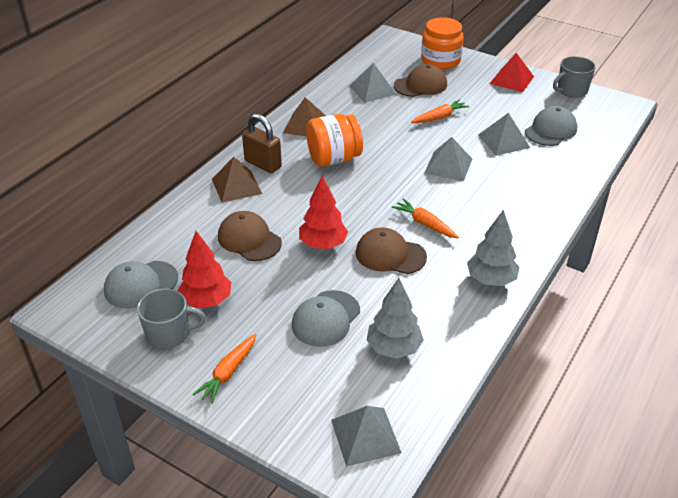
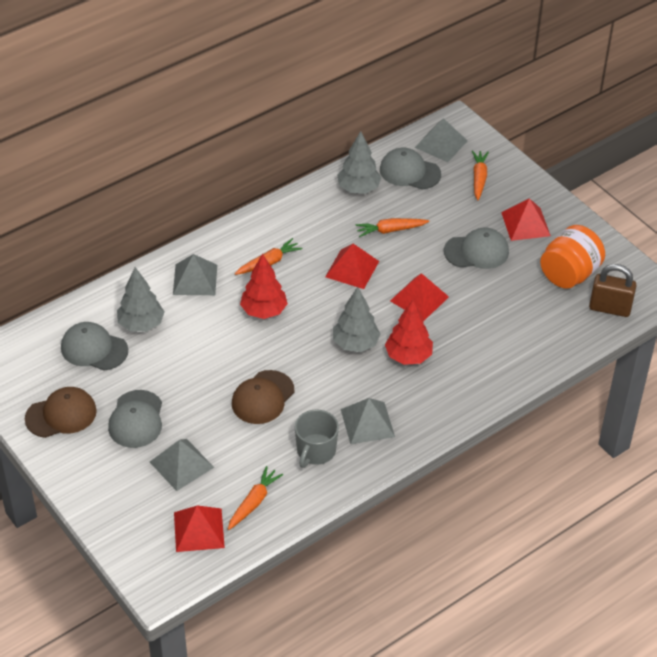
brown cap: 3 -> 2
brown pyramid: 2 -> 0
grey cap: 3 -> 4
grey mug: 2 -> 1
grey tree: 2 -> 3
orange carrot: 3 -> 4
orange jar: 2 -> 1
red pyramid: 1 -> 4

